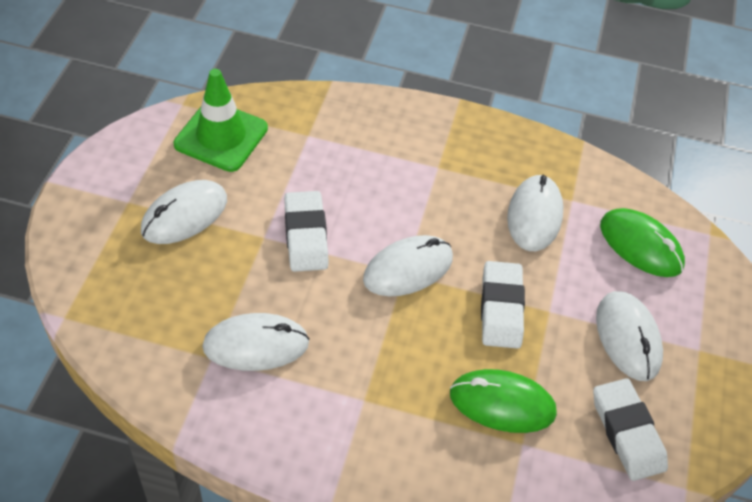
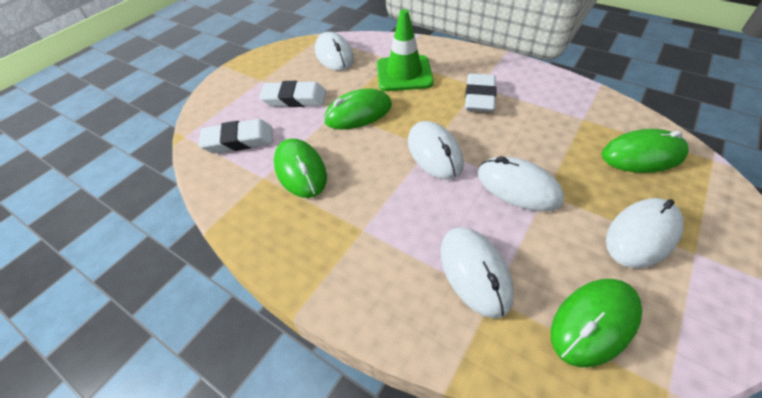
green mouse: 2 -> 4

